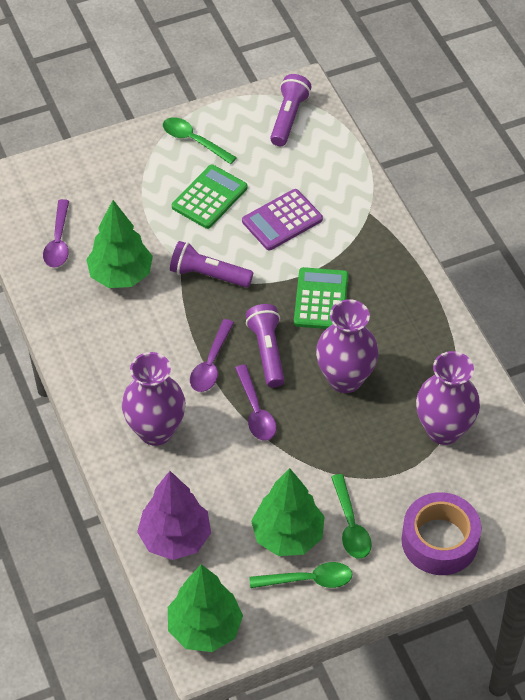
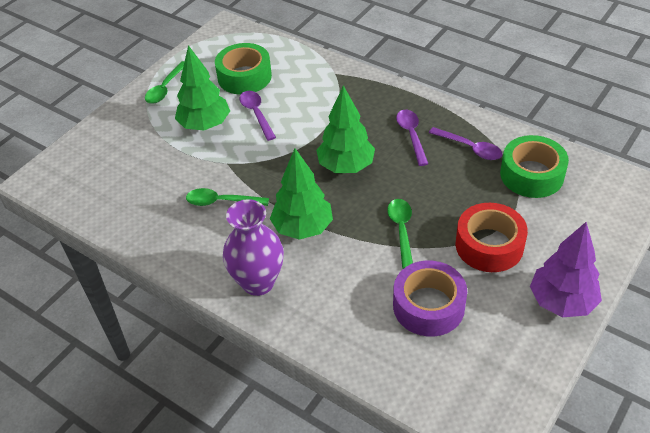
green calculator: 2 -> 0
green tape: 0 -> 2
purple calculator: 1 -> 0
purple flashlight: 3 -> 0
purple vase: 3 -> 1
red tape: 0 -> 1

